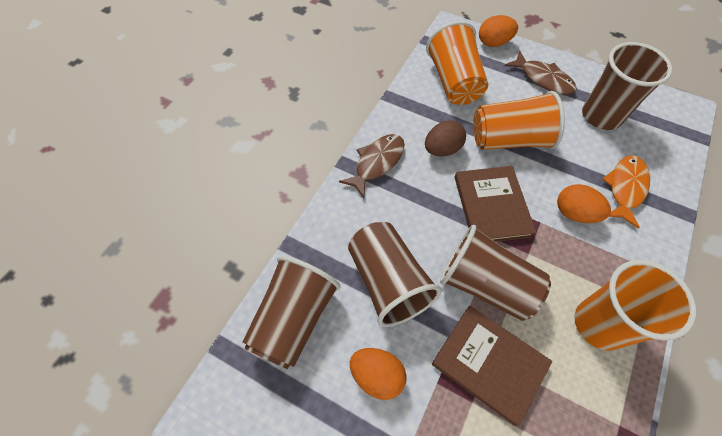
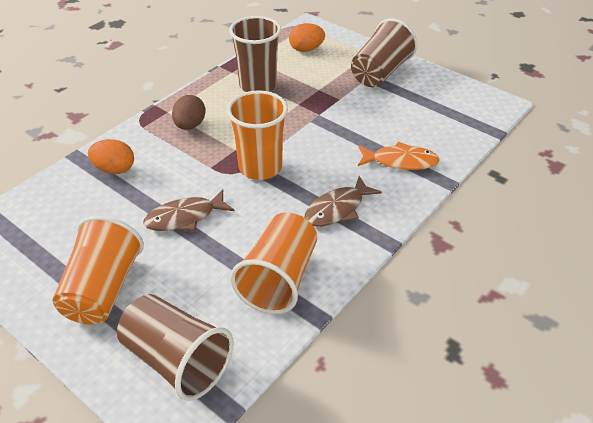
brown book: 2 -> 0
brown cup: 4 -> 3
orange egg: 3 -> 2

